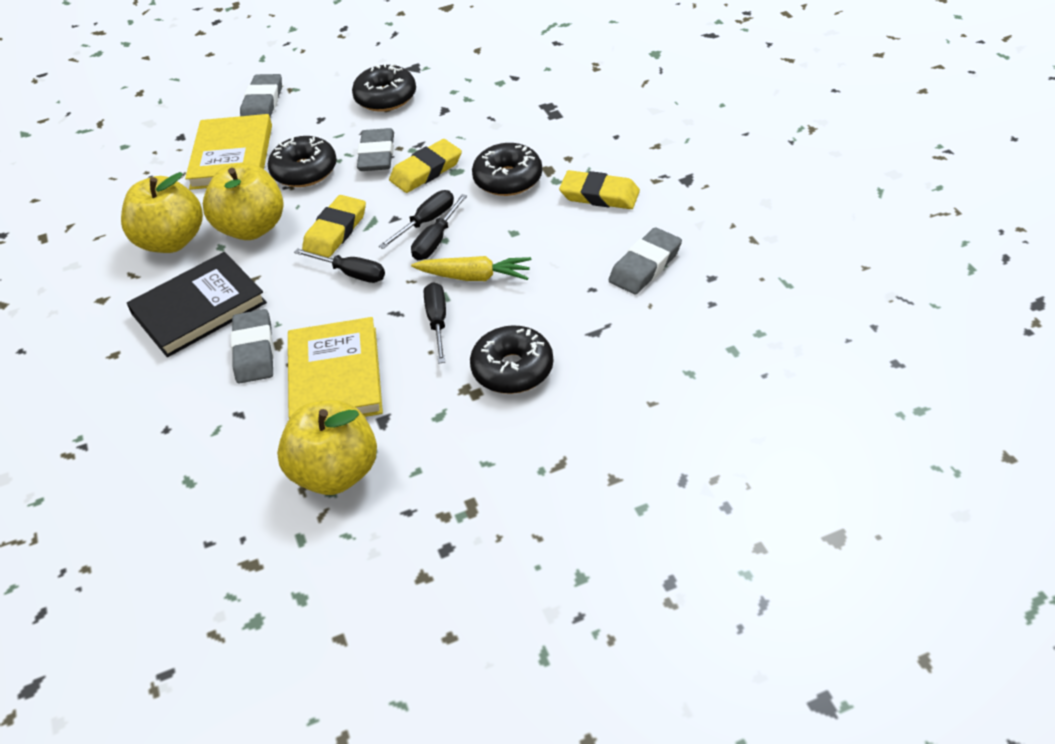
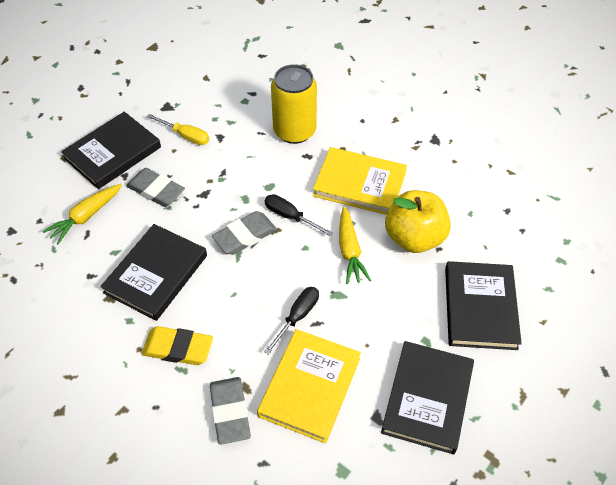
black book: 1 -> 4
black donut: 4 -> 0
black screwdriver: 4 -> 2
grey eraser: 4 -> 3
yellow apple: 3 -> 1
yellow can: 0 -> 1
yellow carrot: 1 -> 2
yellow eraser: 3 -> 1
yellow screwdriver: 0 -> 1

